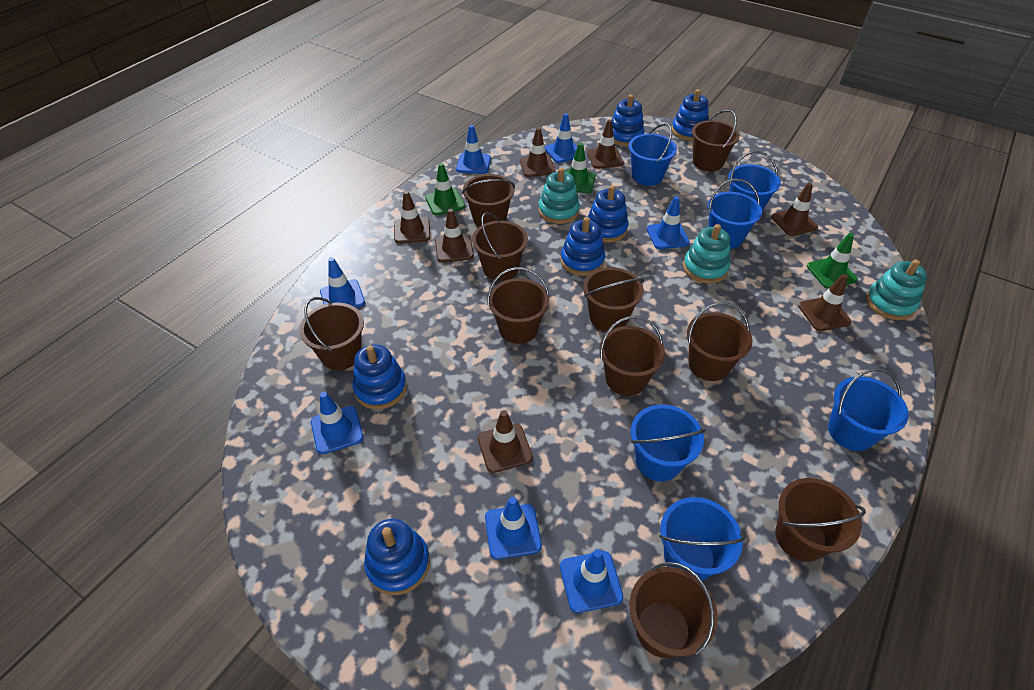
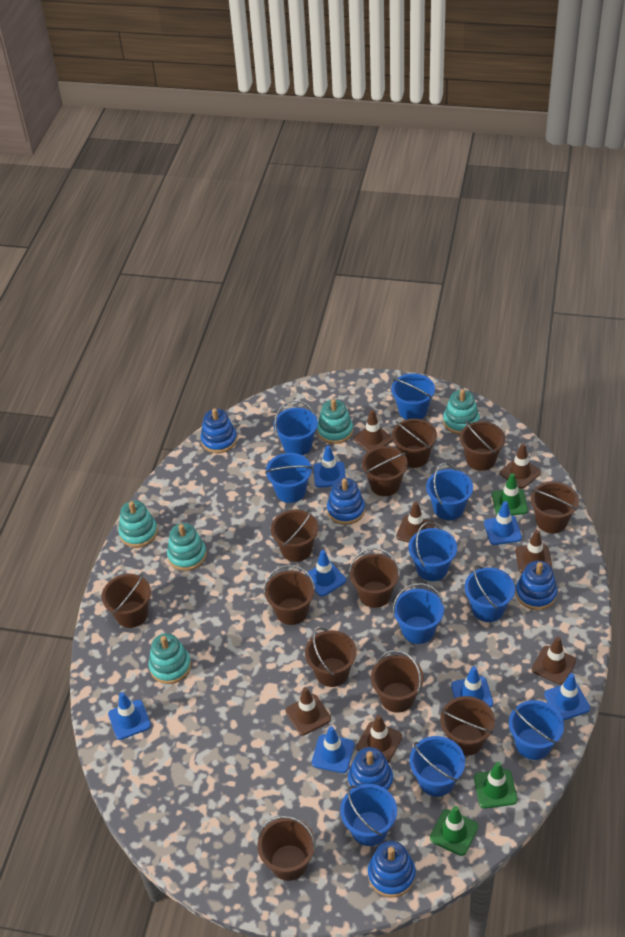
blue bucket: 6 -> 10
blue stacking toy: 6 -> 5
brown bucket: 10 -> 12
turquoise stacking toy: 3 -> 5

